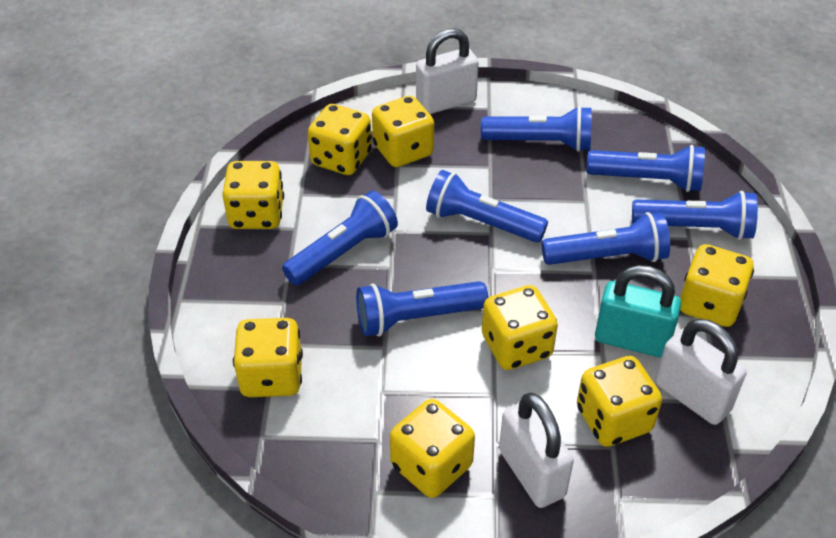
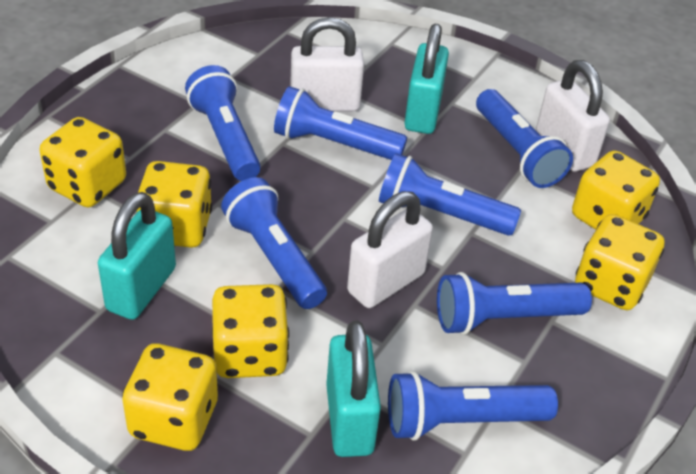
turquoise padlock: 1 -> 3
yellow dice: 8 -> 6

